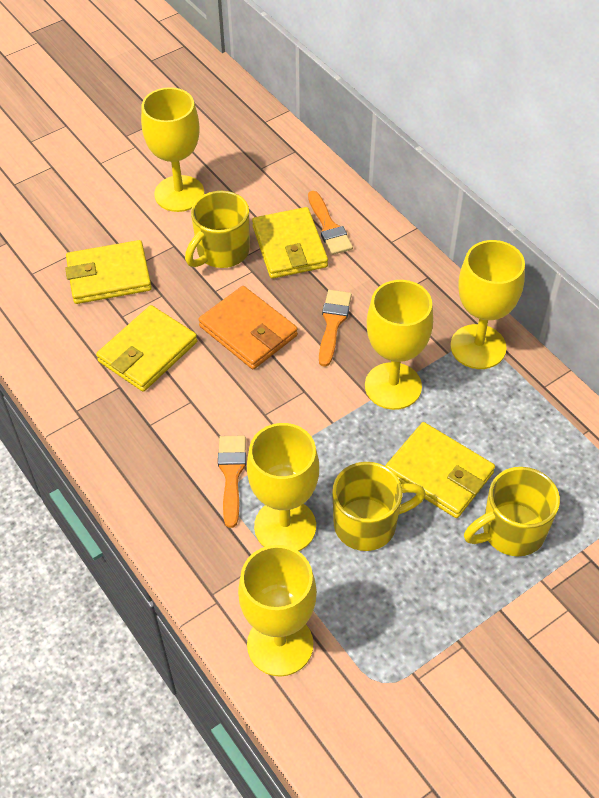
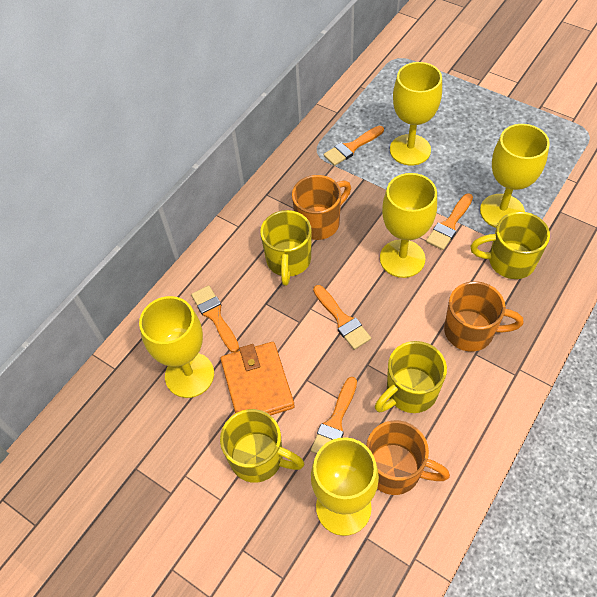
orange brush: 3 -> 5
orange mug: 0 -> 3
yellow mug: 3 -> 4
yellow wallet: 4 -> 0

